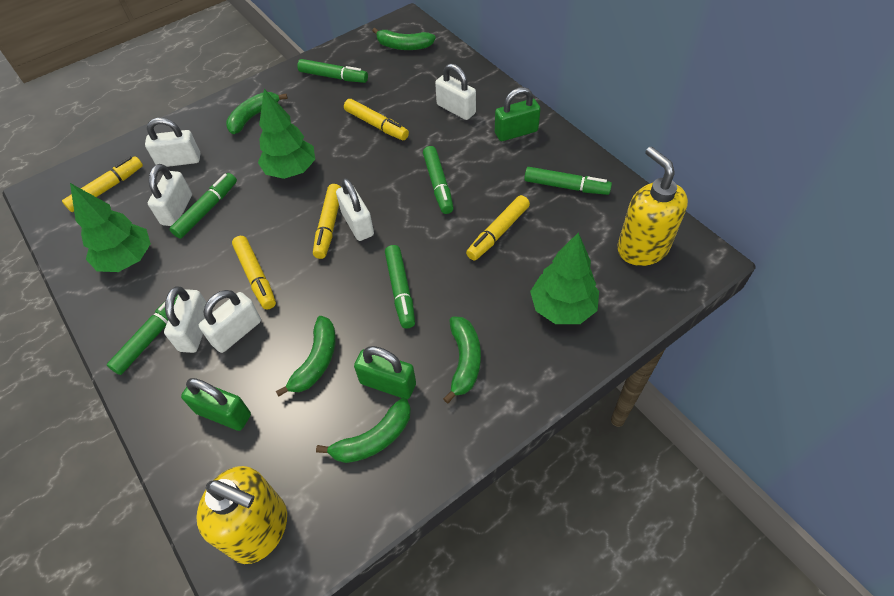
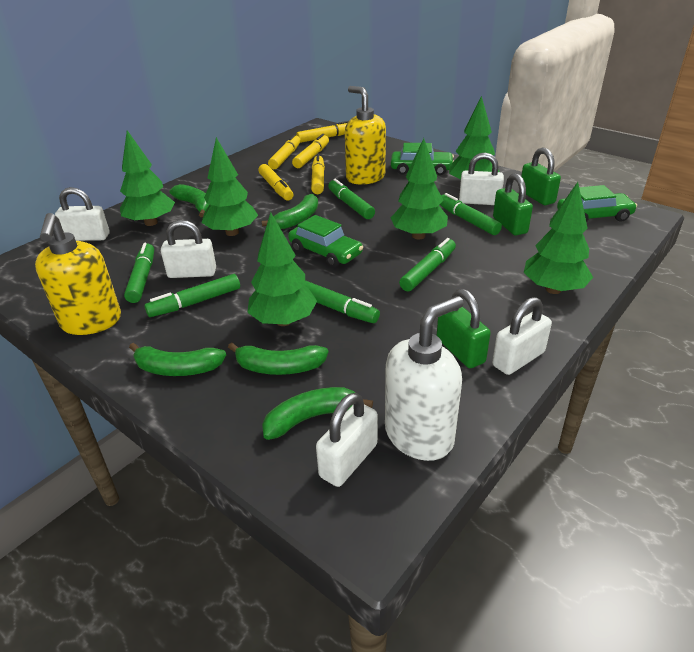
green car: 0 -> 3
green tree: 3 -> 6
white padlock: 6 -> 5
white soap dispenser: 0 -> 1

